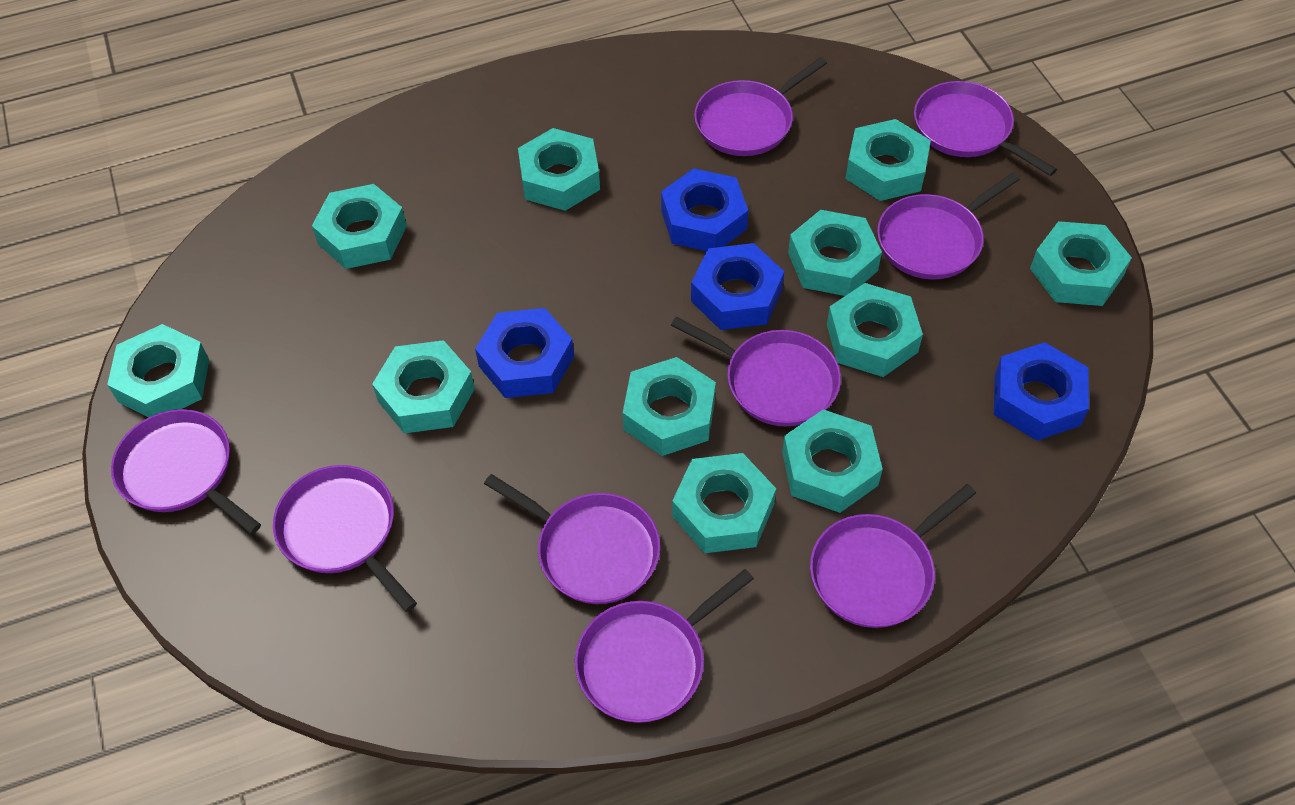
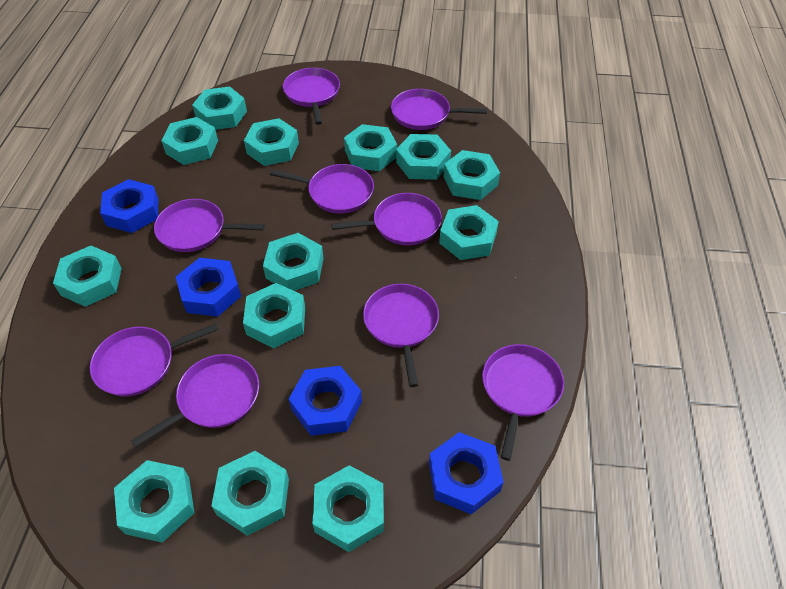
turquoise nut: 11 -> 13

